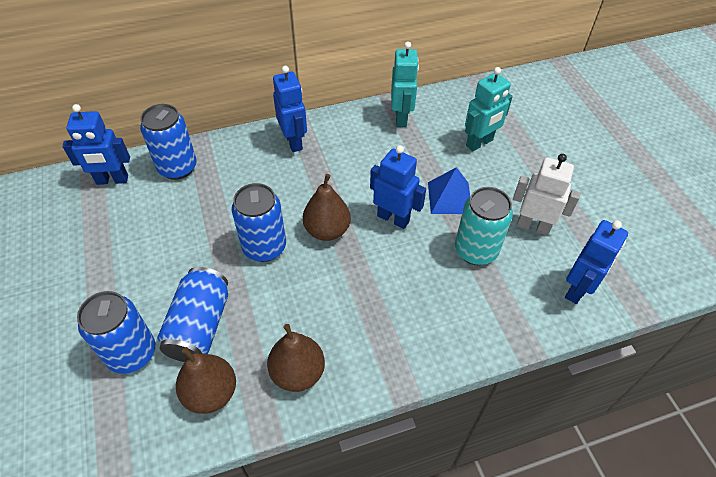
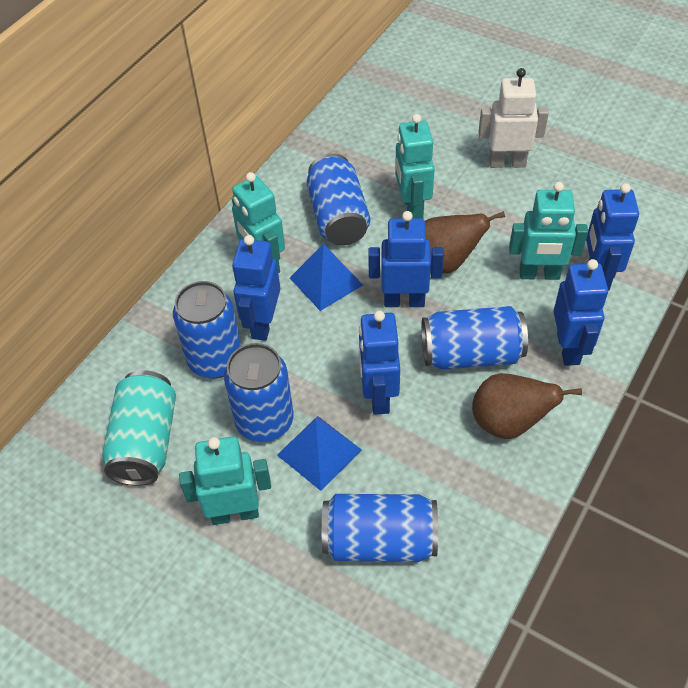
blue can: 4 -> 5
blue pyramid: 1 -> 2
blue robot: 4 -> 5
brown pear: 3 -> 2
turquoise robot: 2 -> 4

